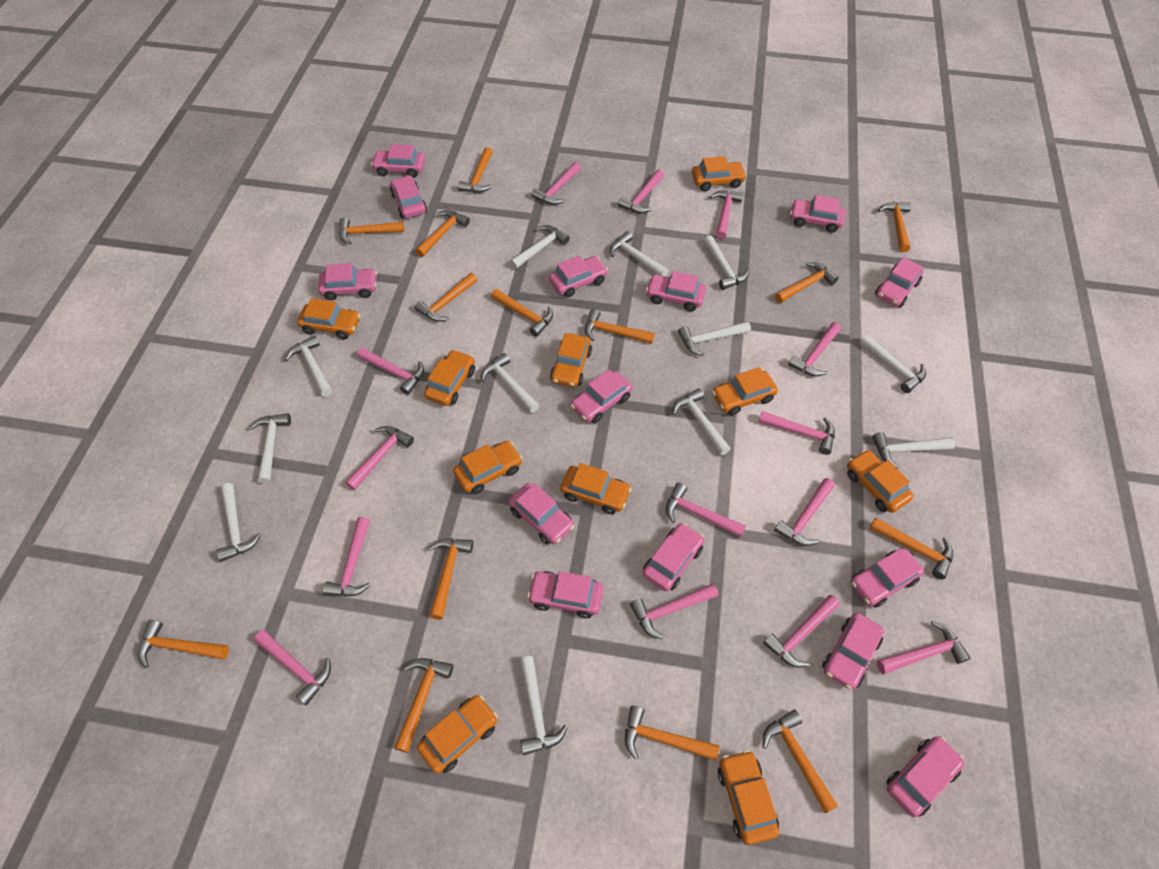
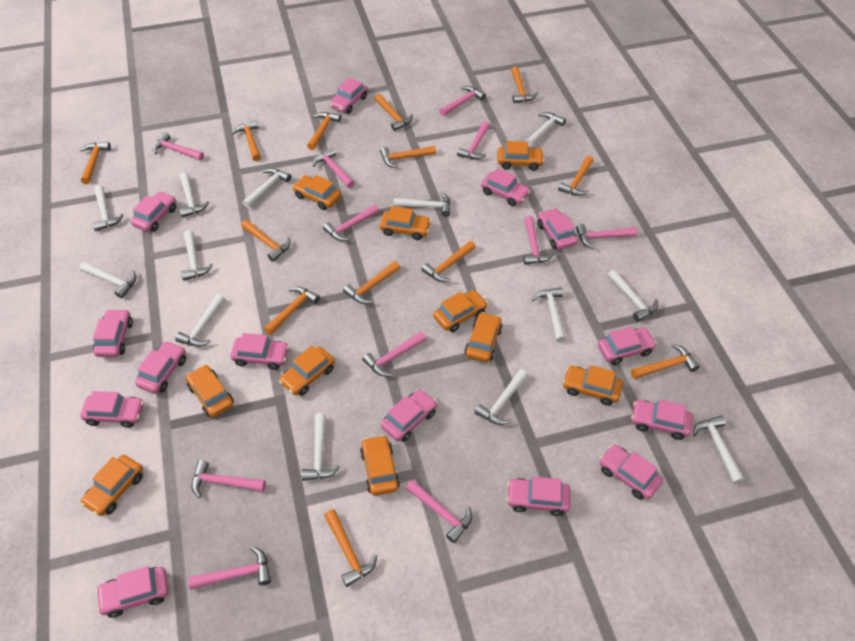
orange hammer: 14 -> 13
pink hammer: 14 -> 11
white hammer: 12 -> 13

